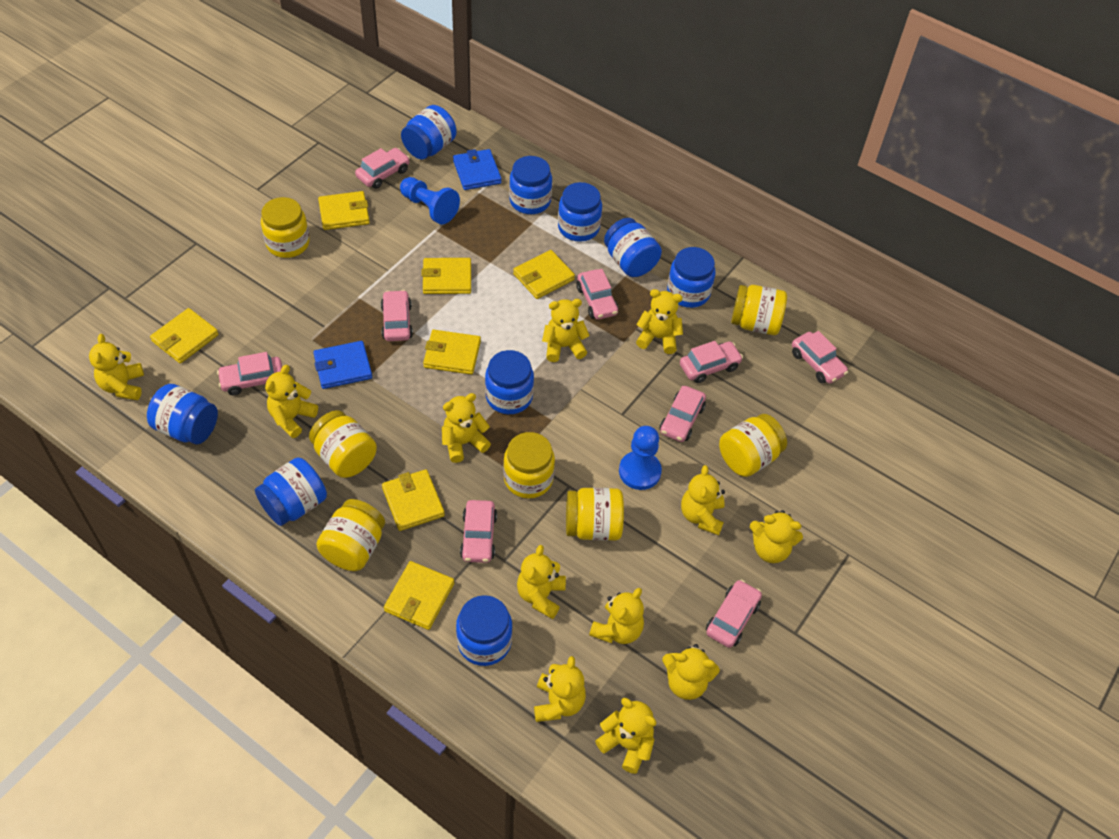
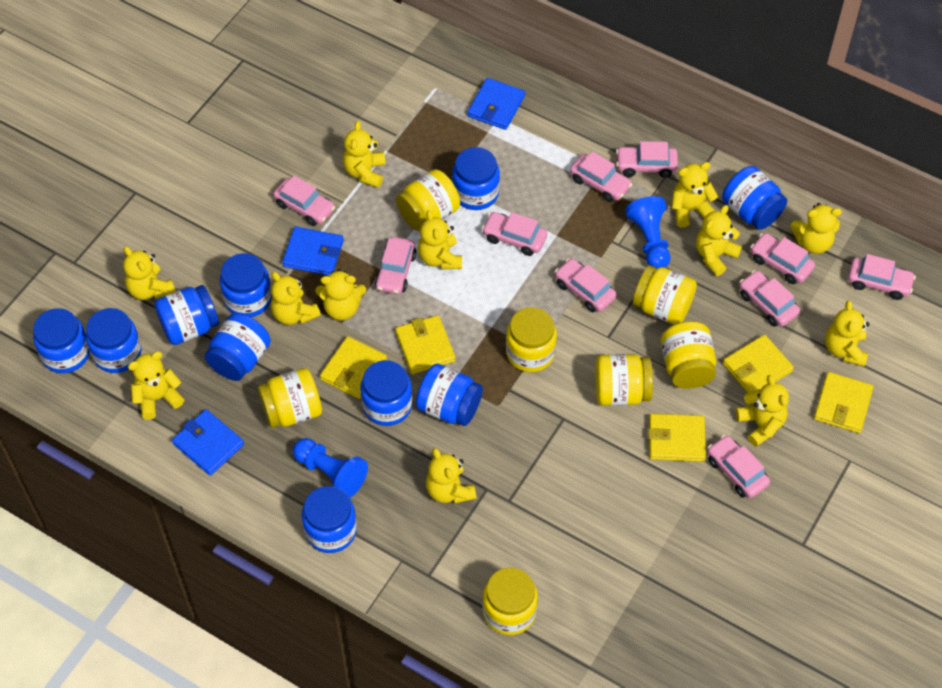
blue jar: 9 -> 10
blue wallet: 2 -> 3
pink car: 9 -> 10
yellow wallet: 7 -> 5

